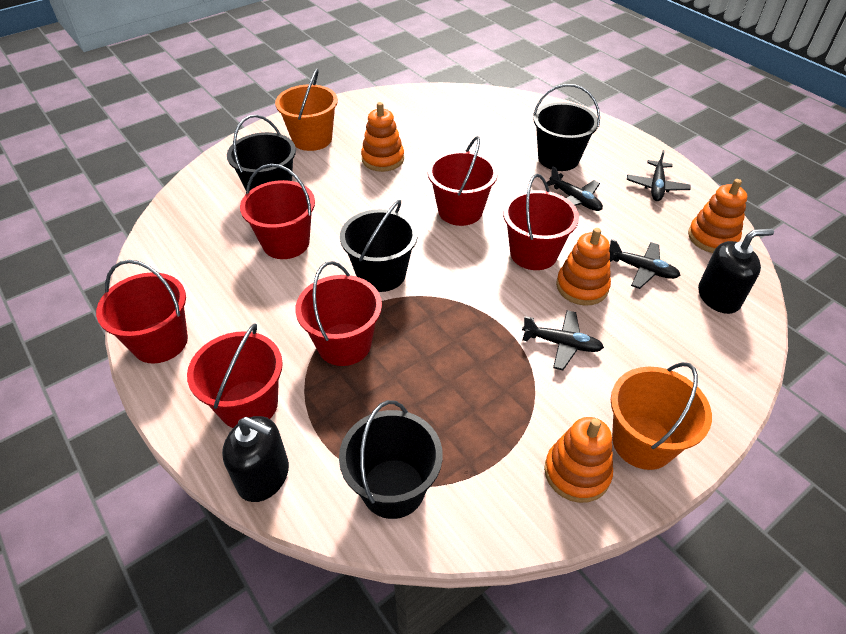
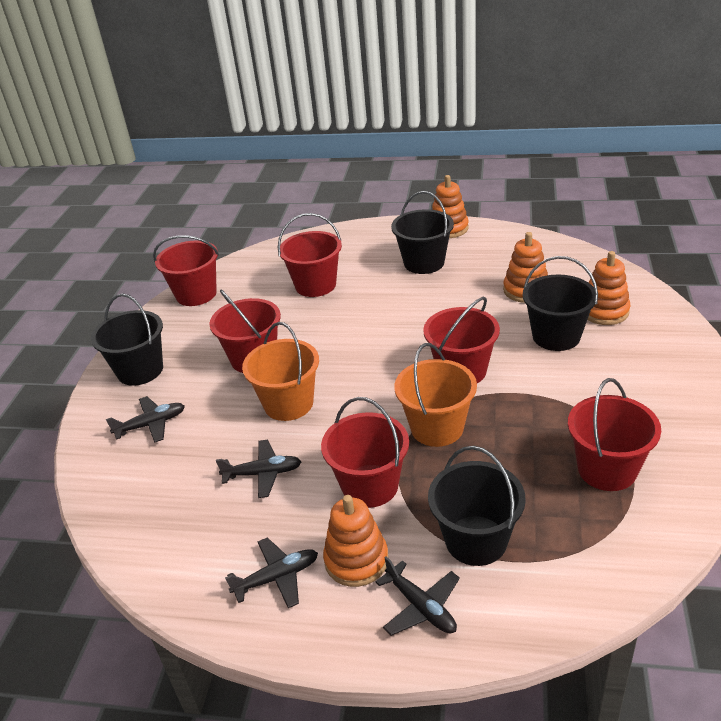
black soap dispenser: 2 -> 0

